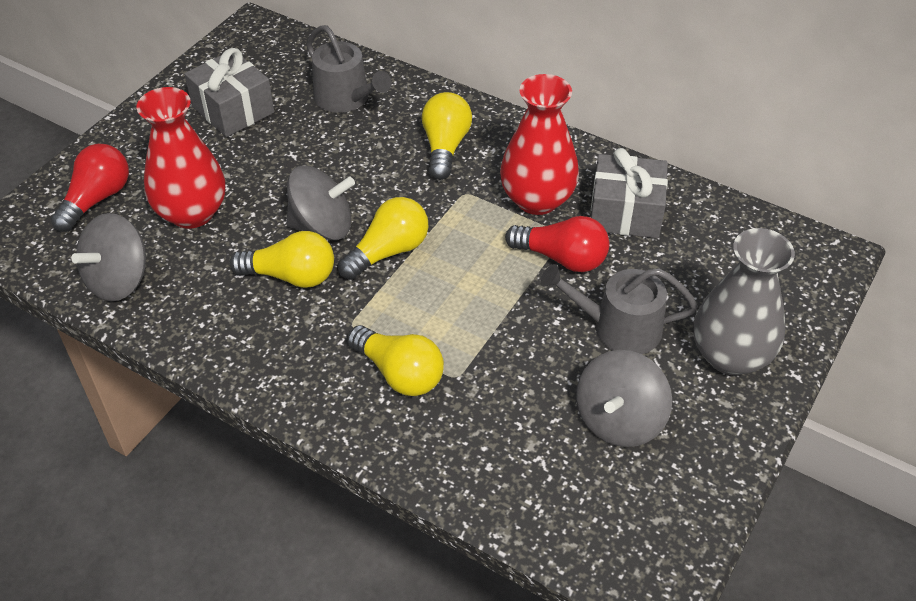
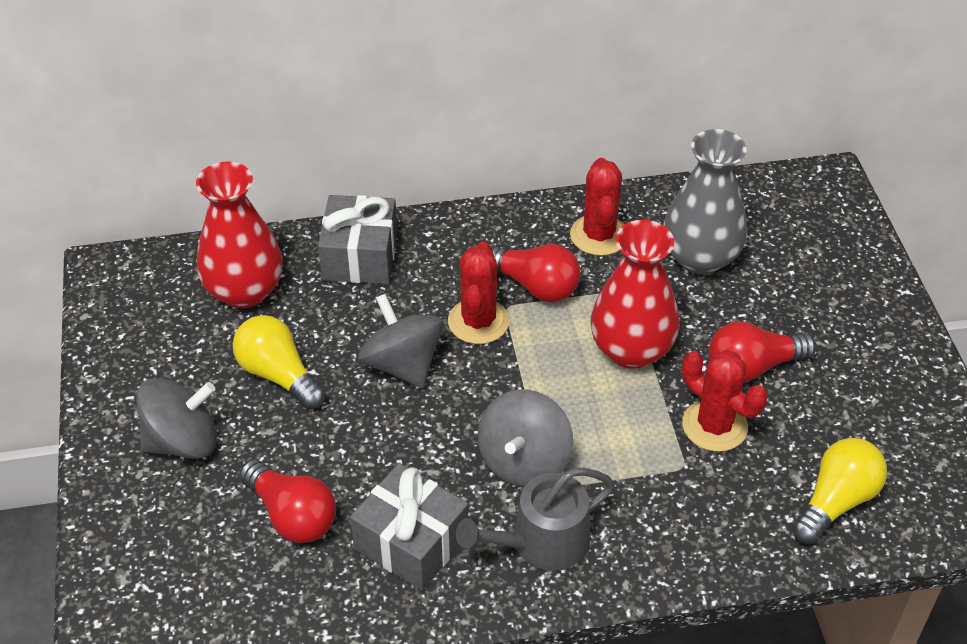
grey watering can: 2 -> 1
red cactus: 0 -> 3
red light bulb: 2 -> 3
yellow light bulb: 4 -> 2

